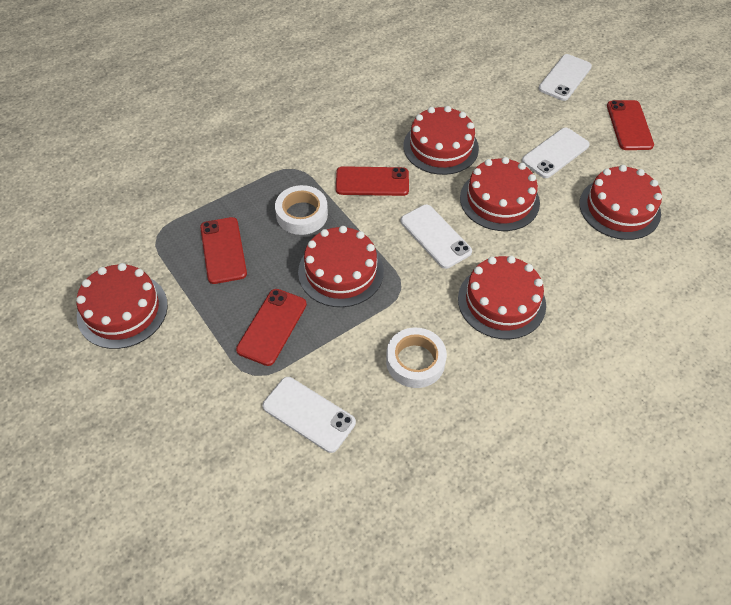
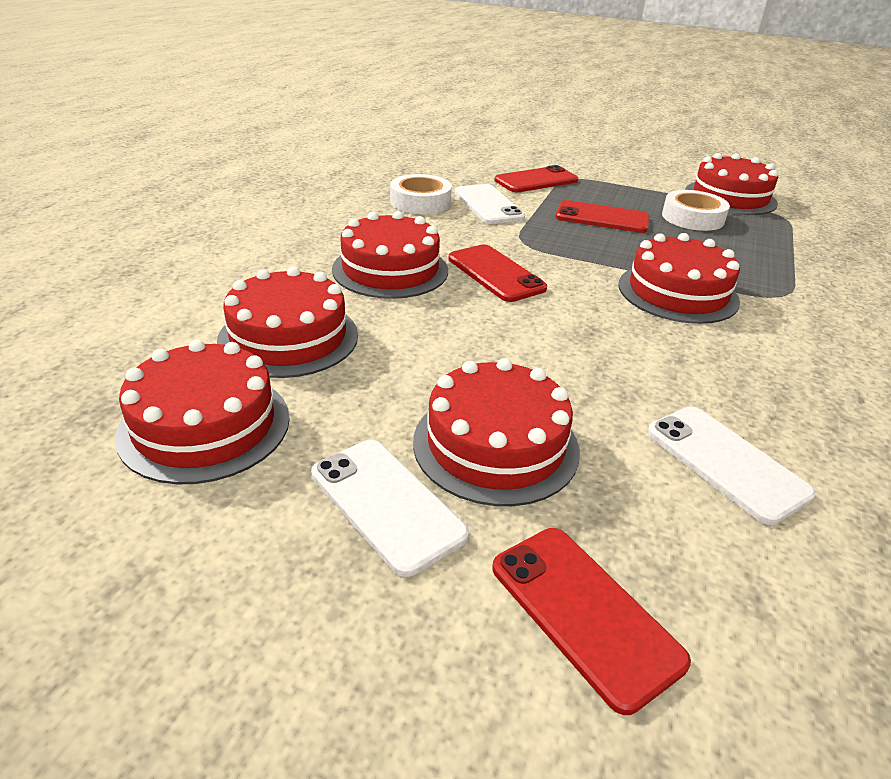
white phone: 4 -> 3

